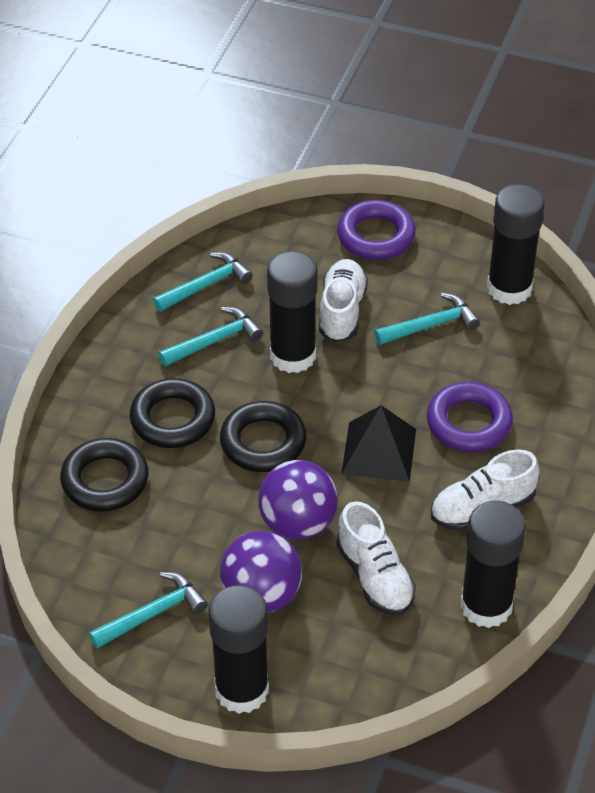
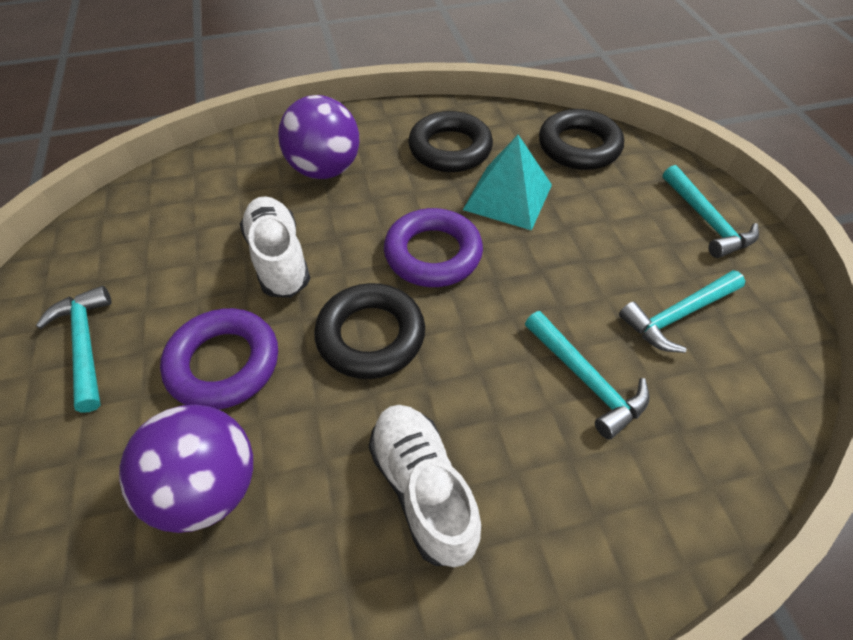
black glue stick: 4 -> 0
black pyramid: 1 -> 0
turquoise pyramid: 0 -> 1
white shoe: 3 -> 2

